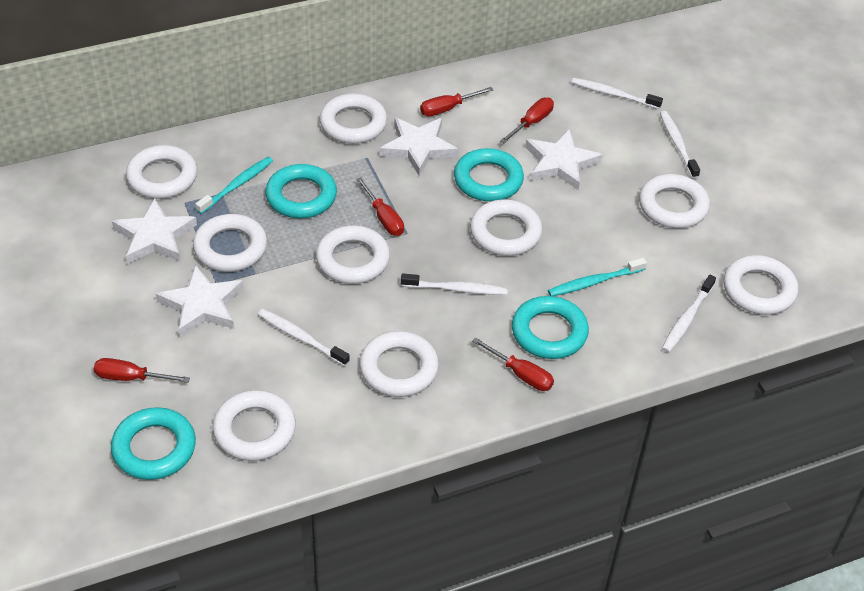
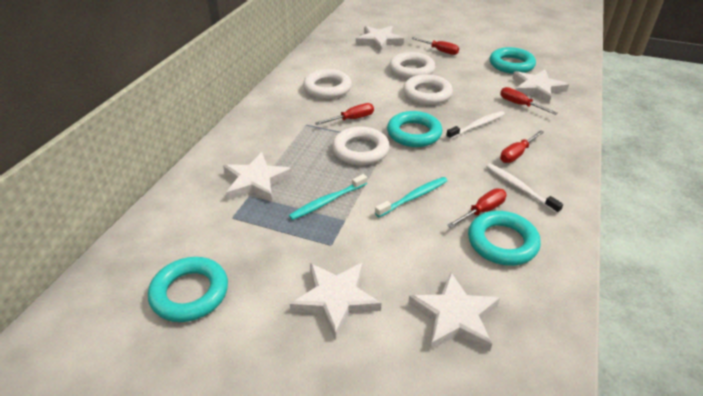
white ring: 9 -> 4
white star: 4 -> 5
white toothbrush: 5 -> 2

